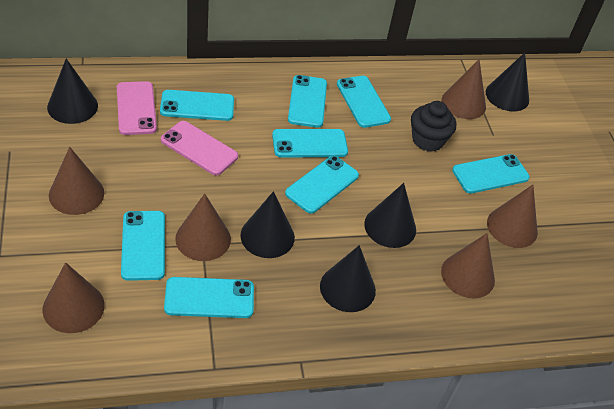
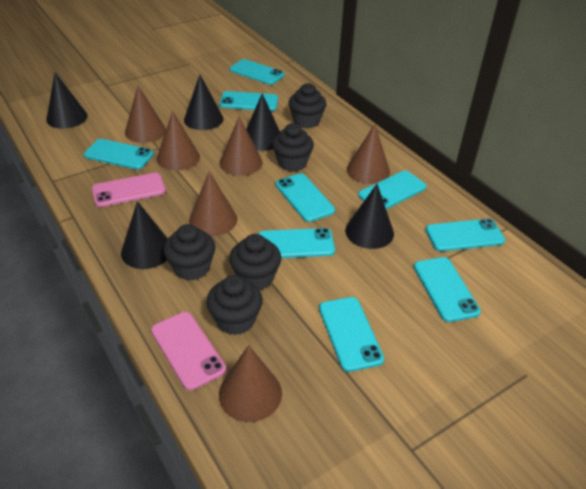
black cupcake: 1 -> 5
turquoise phone: 8 -> 9

